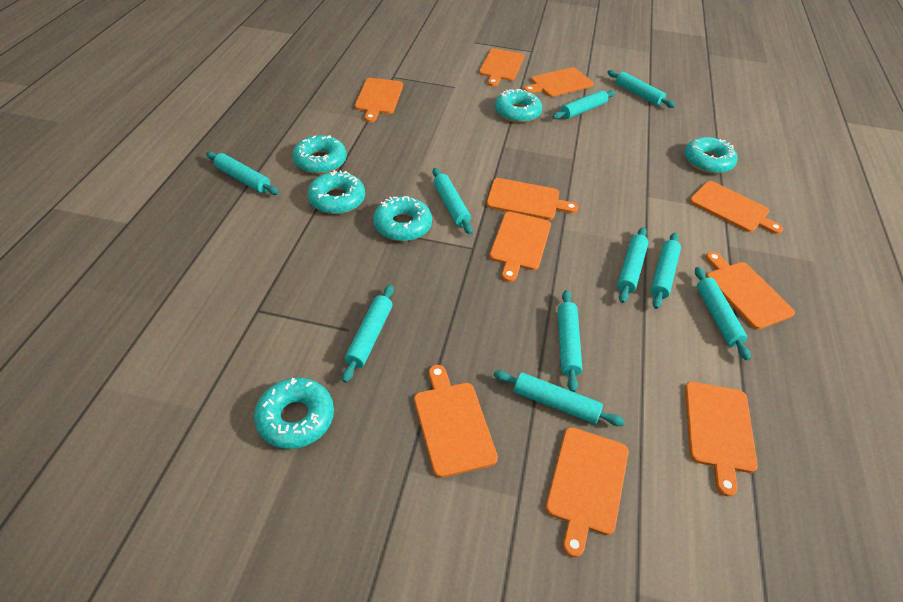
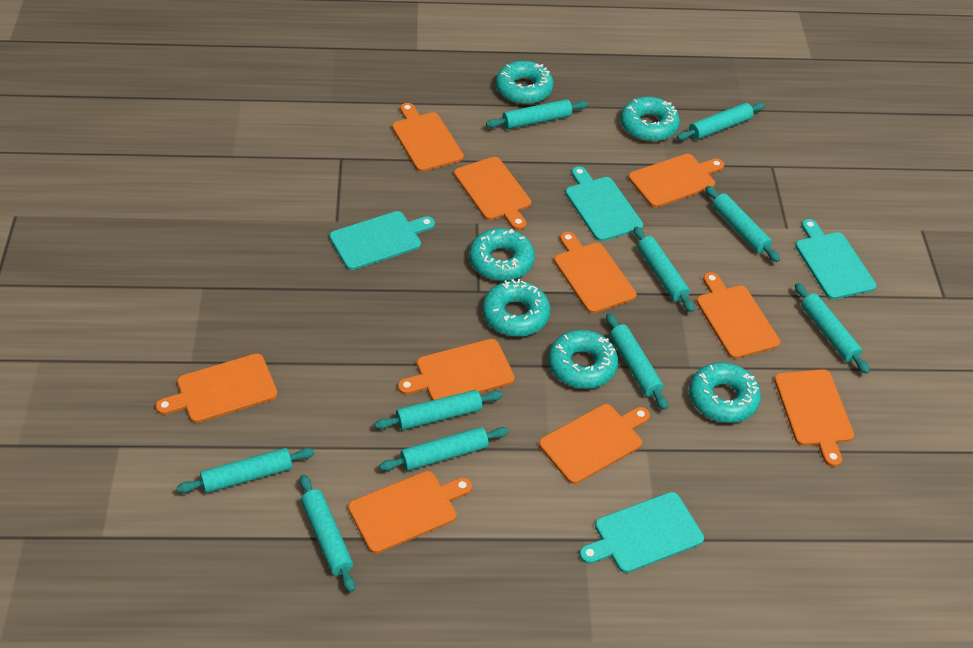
turquoise cutting board: 0 -> 4

